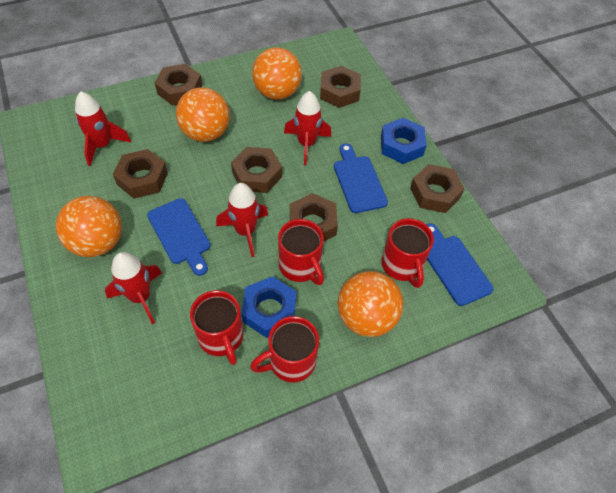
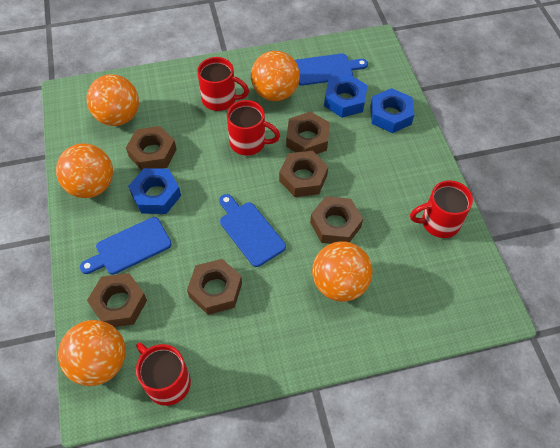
blue nut: 2 -> 3
orange ball: 4 -> 5
red rocket: 4 -> 0

